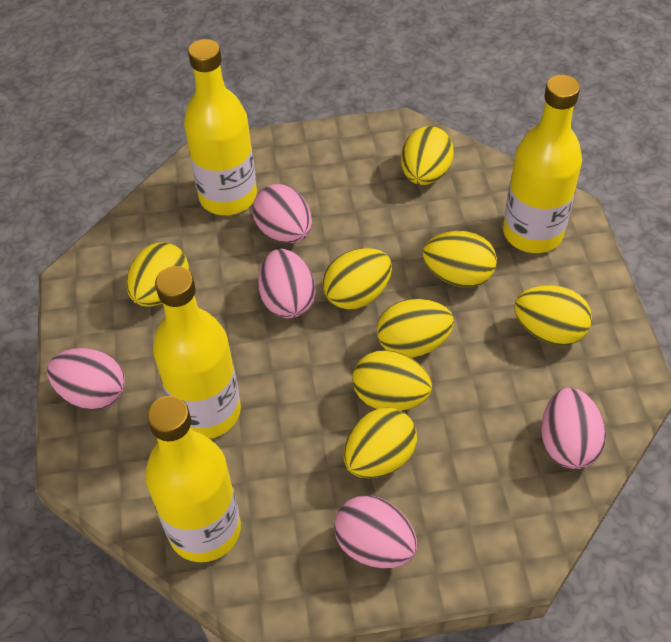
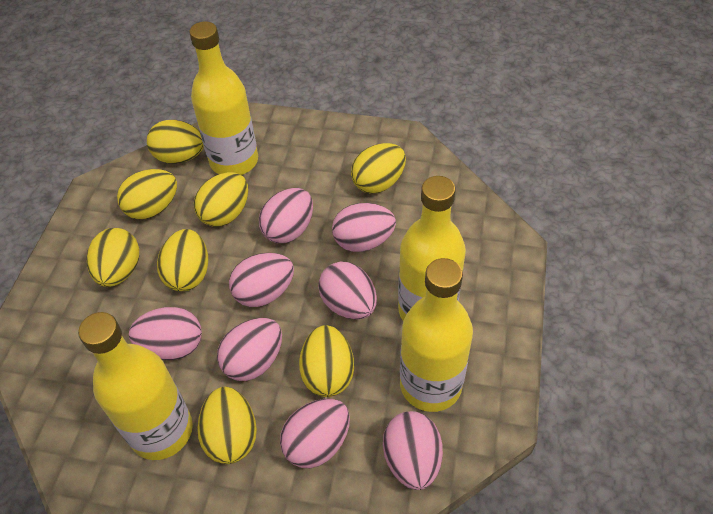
pink egg: 5 -> 8

